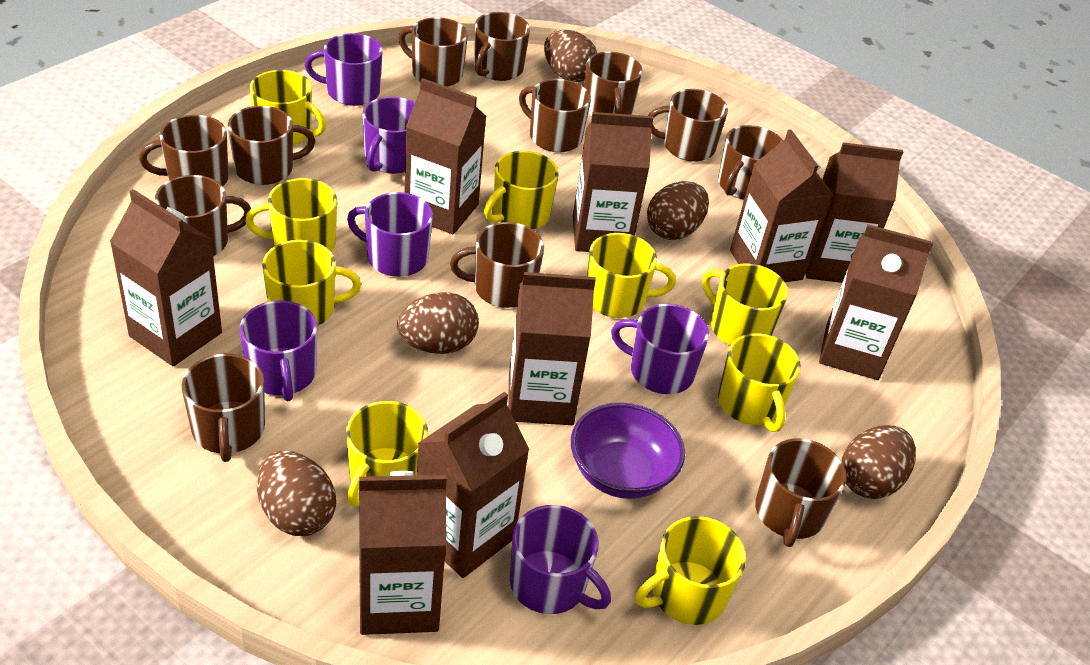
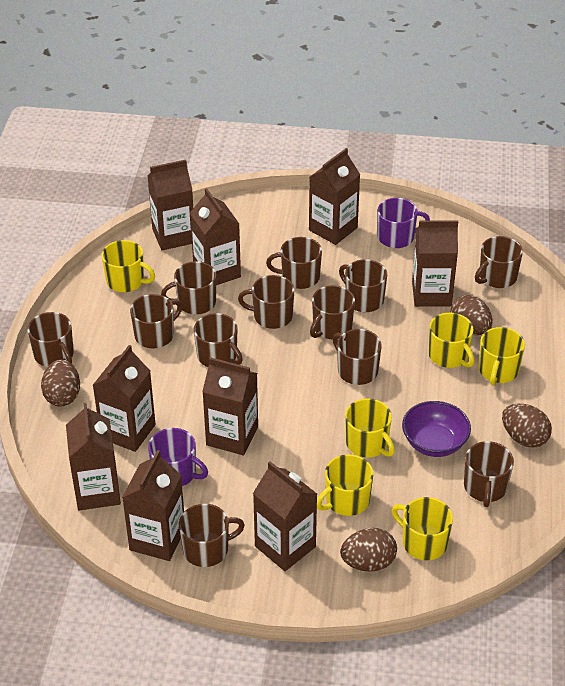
brown egg: 5 -> 4
purple mug: 6 -> 2
yellow mug: 9 -> 6

